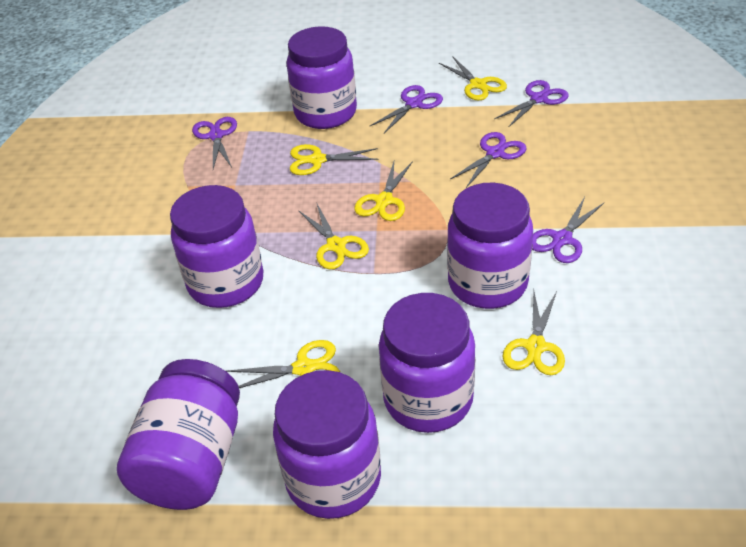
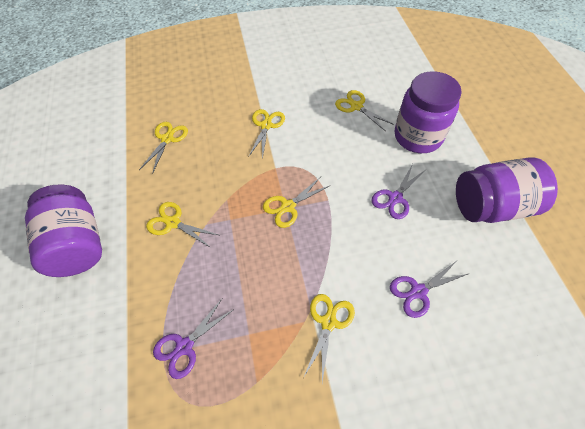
purple jar: 6 -> 3
purple scissors: 5 -> 3

